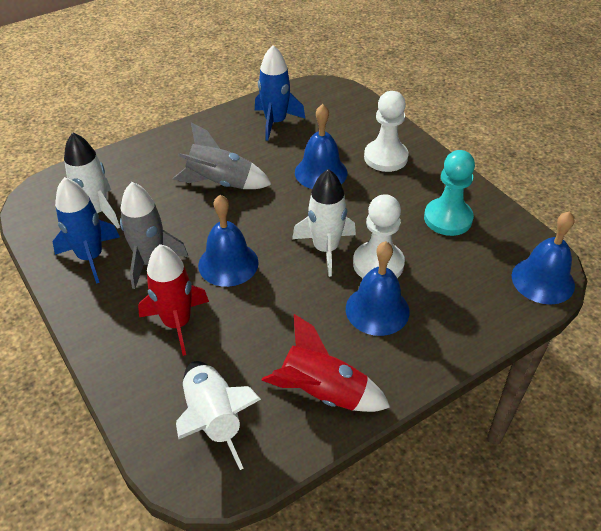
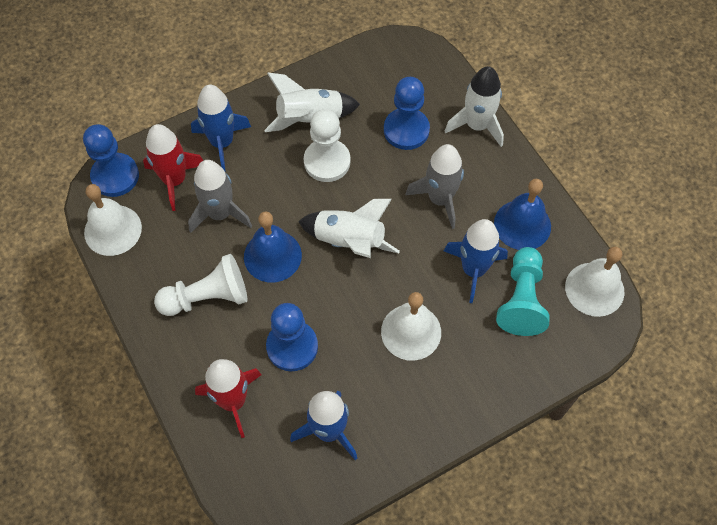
blue bell: 4 -> 2
blue pawn: 0 -> 3
blue rocket: 2 -> 3
white bell: 0 -> 3

